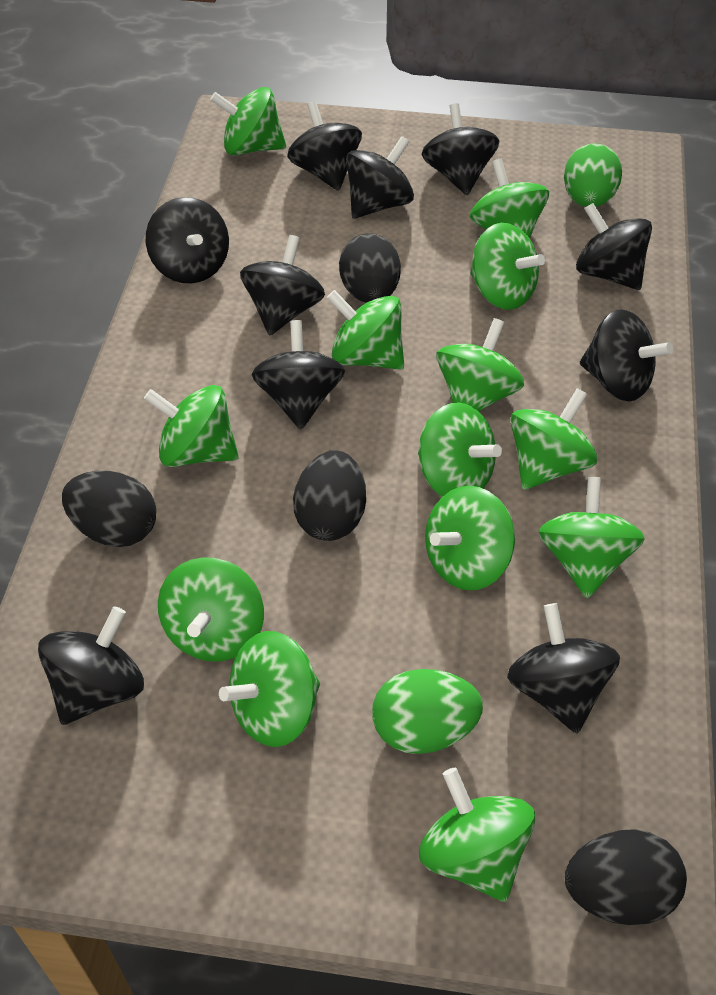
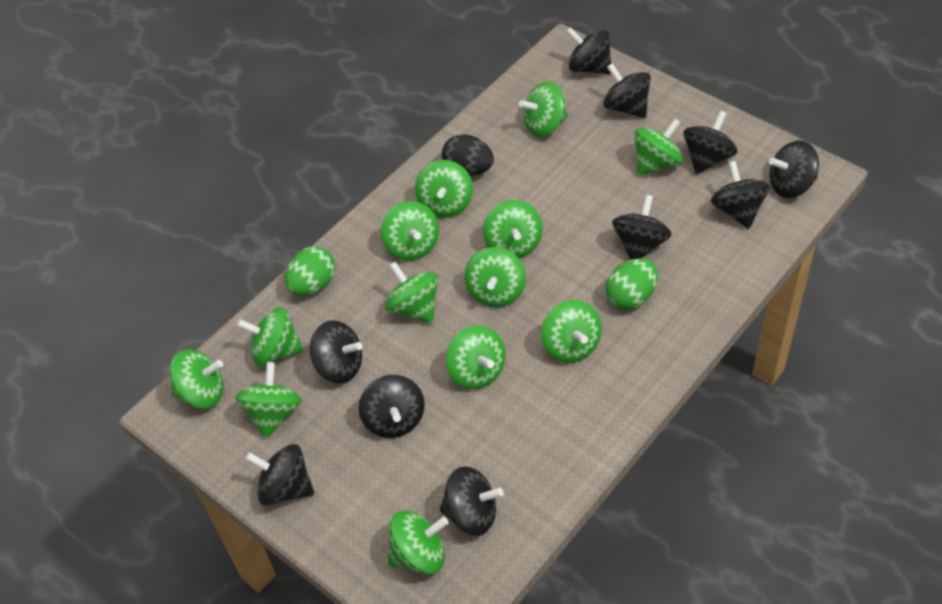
black egg: 4 -> 1

